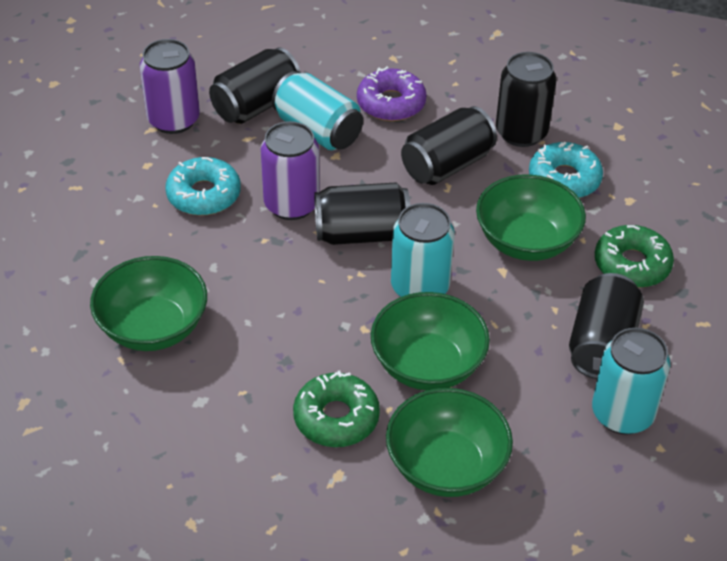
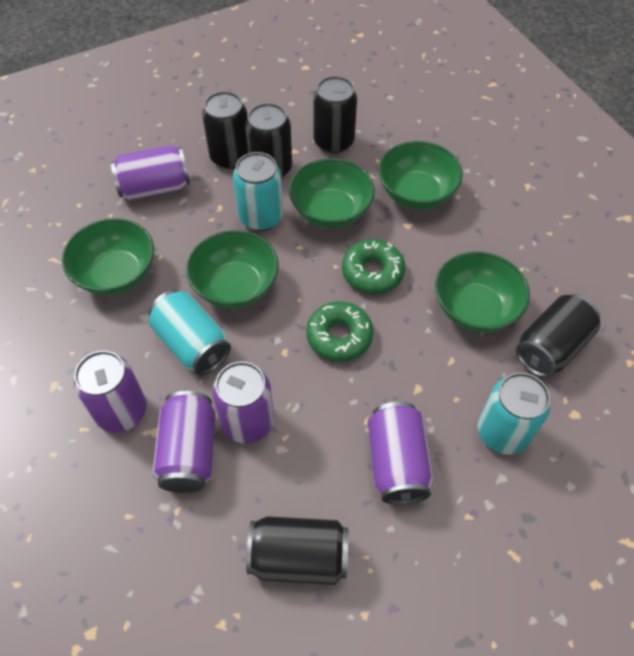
green bowl: 4 -> 5
purple can: 2 -> 5
purple donut: 1 -> 0
turquoise donut: 2 -> 0

